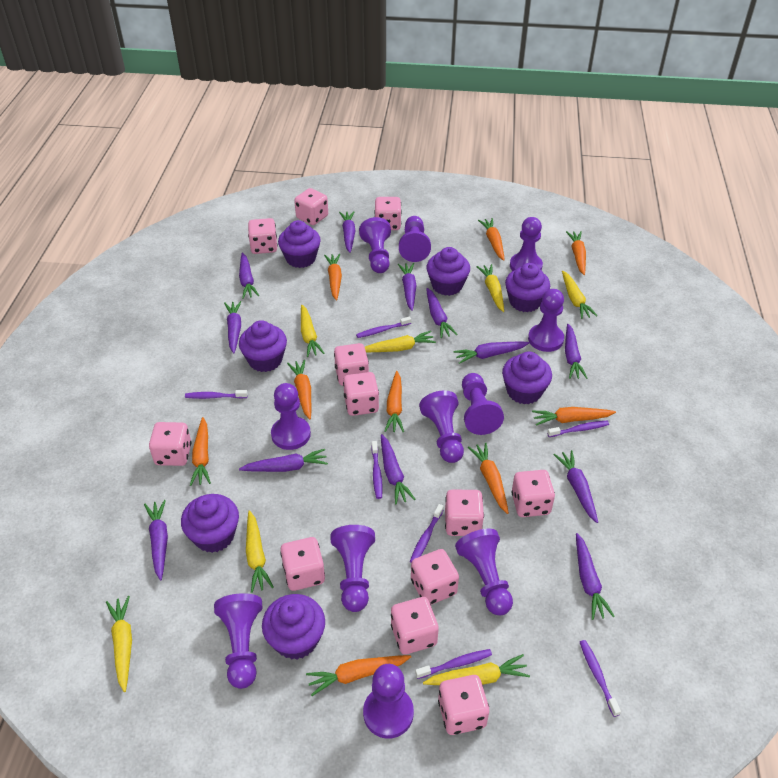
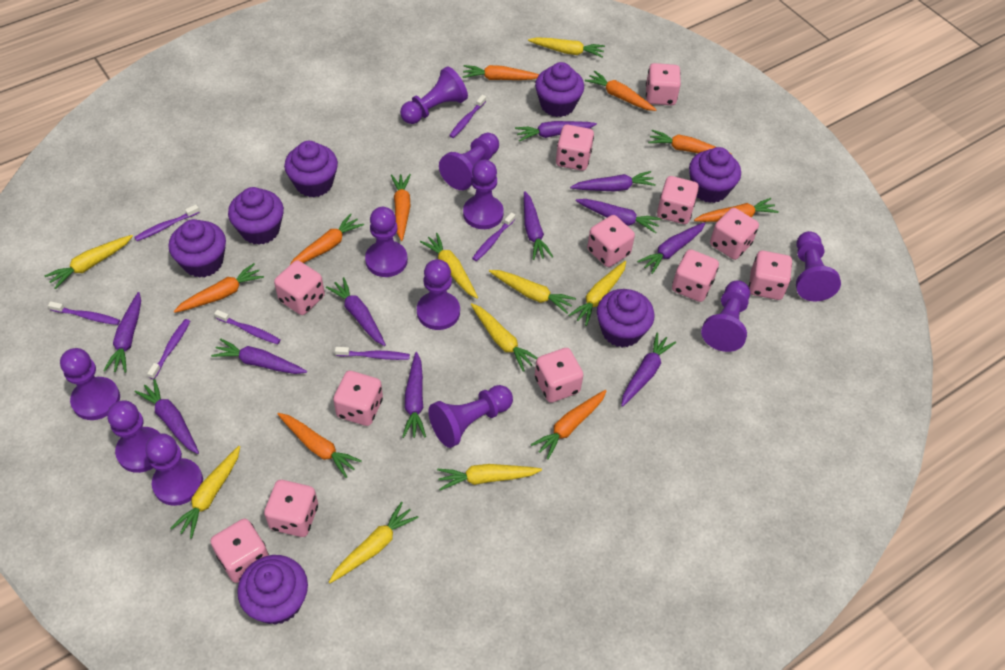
purple carrot: 12 -> 11
yellow carrot: 7 -> 9

